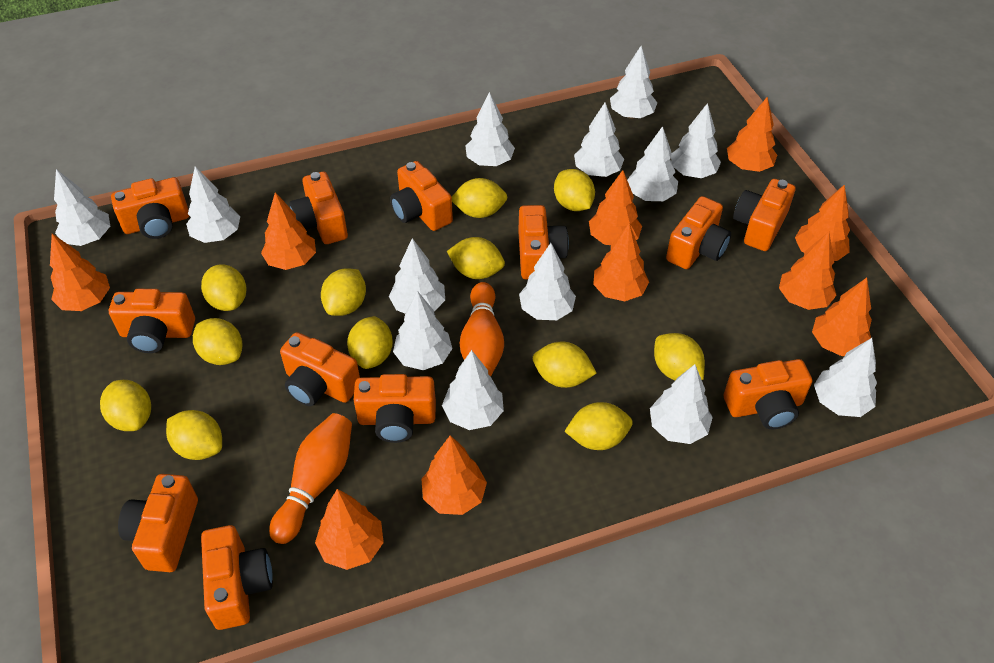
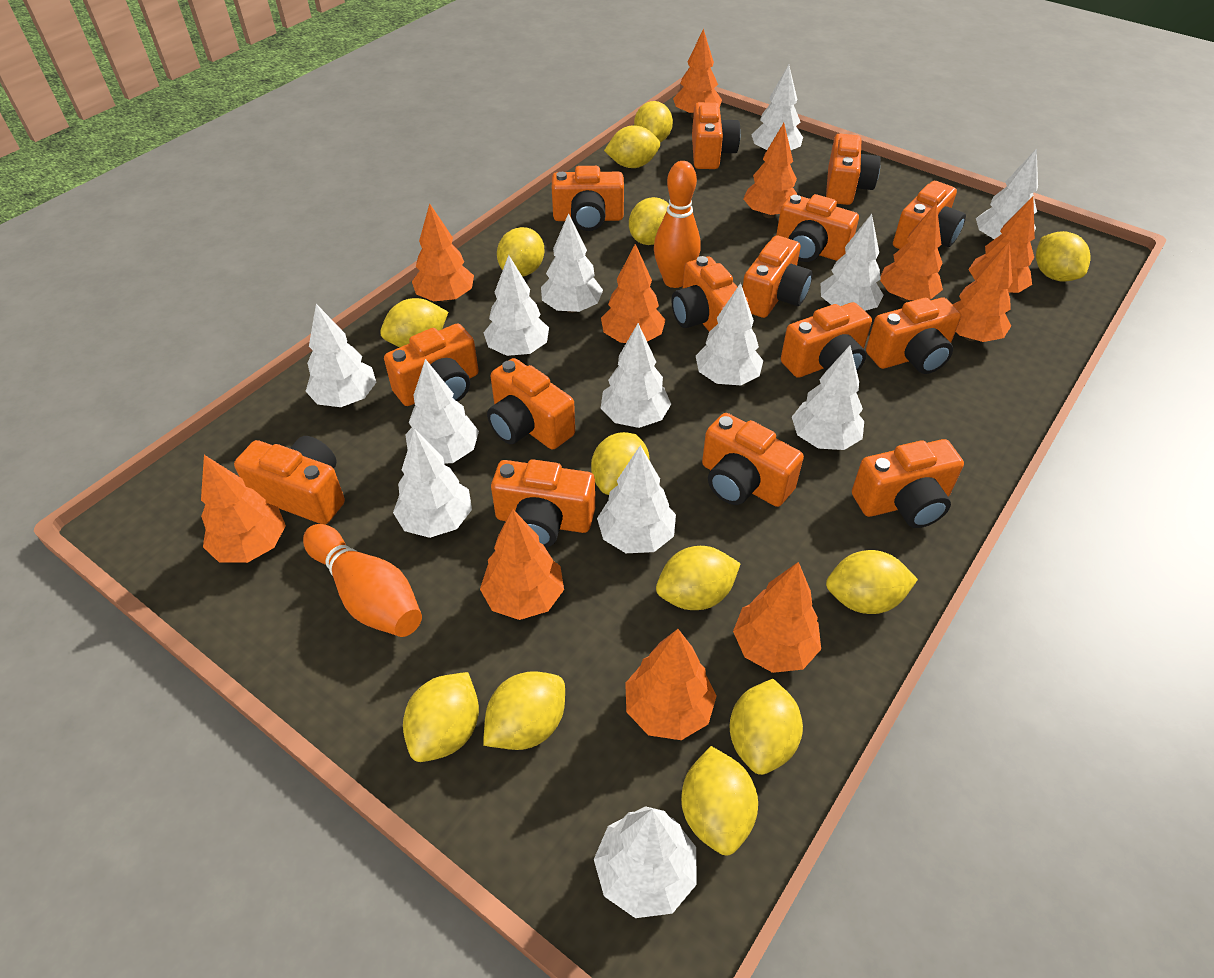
orange camera: 12 -> 15
orange tree: 10 -> 11
yellow lemon: 12 -> 13

